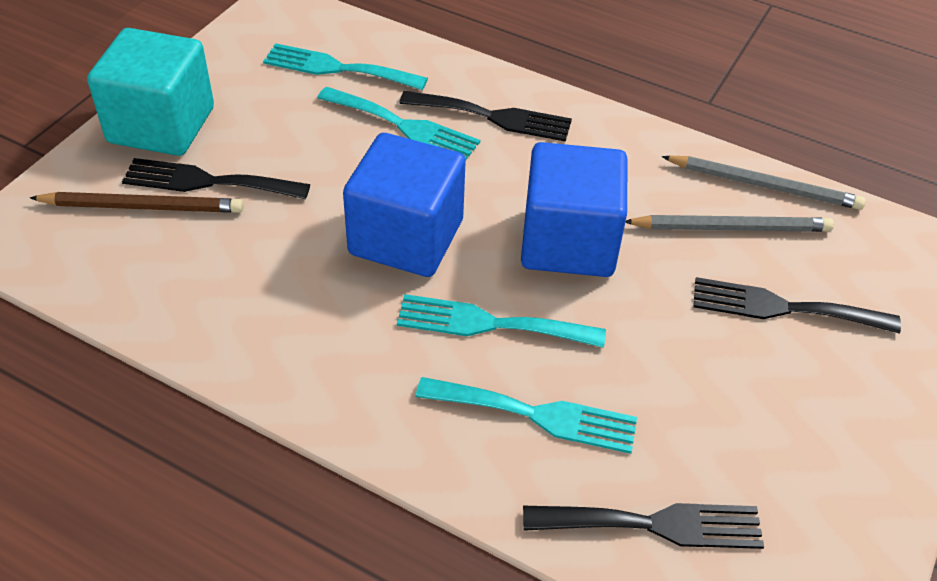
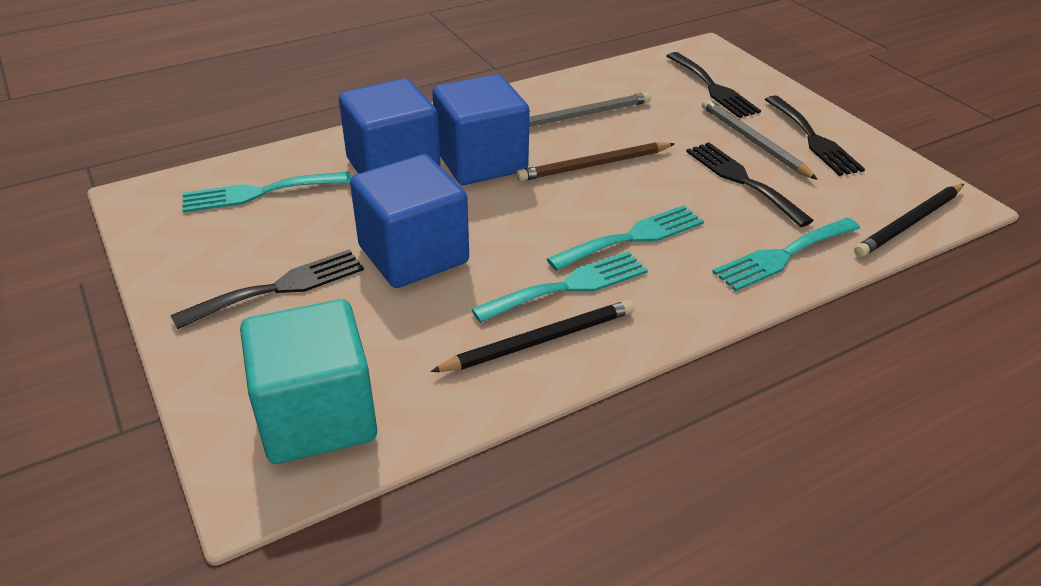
black pencil: 0 -> 2
blue cube: 2 -> 3

